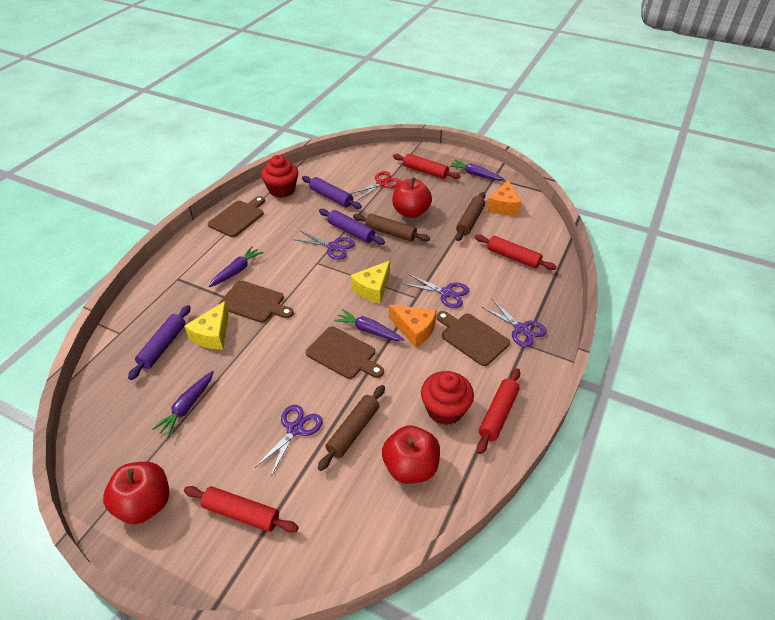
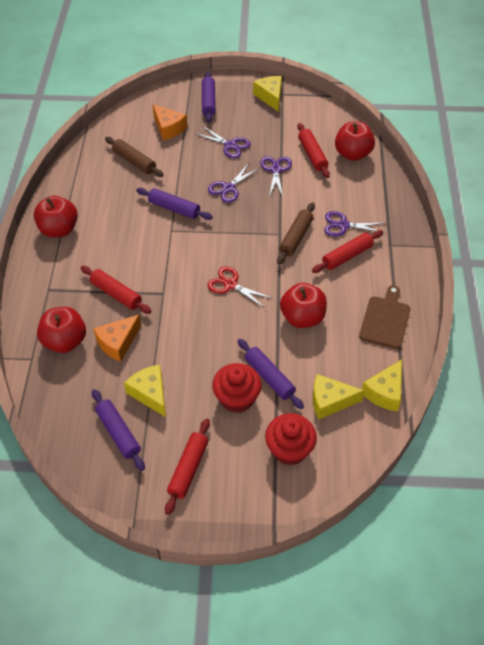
brown cutting board: 4 -> 1
brown rolling pin: 3 -> 2
purple carrot: 4 -> 0
purple rolling pin: 3 -> 4
red apple: 3 -> 4
yellow cheese: 2 -> 4

